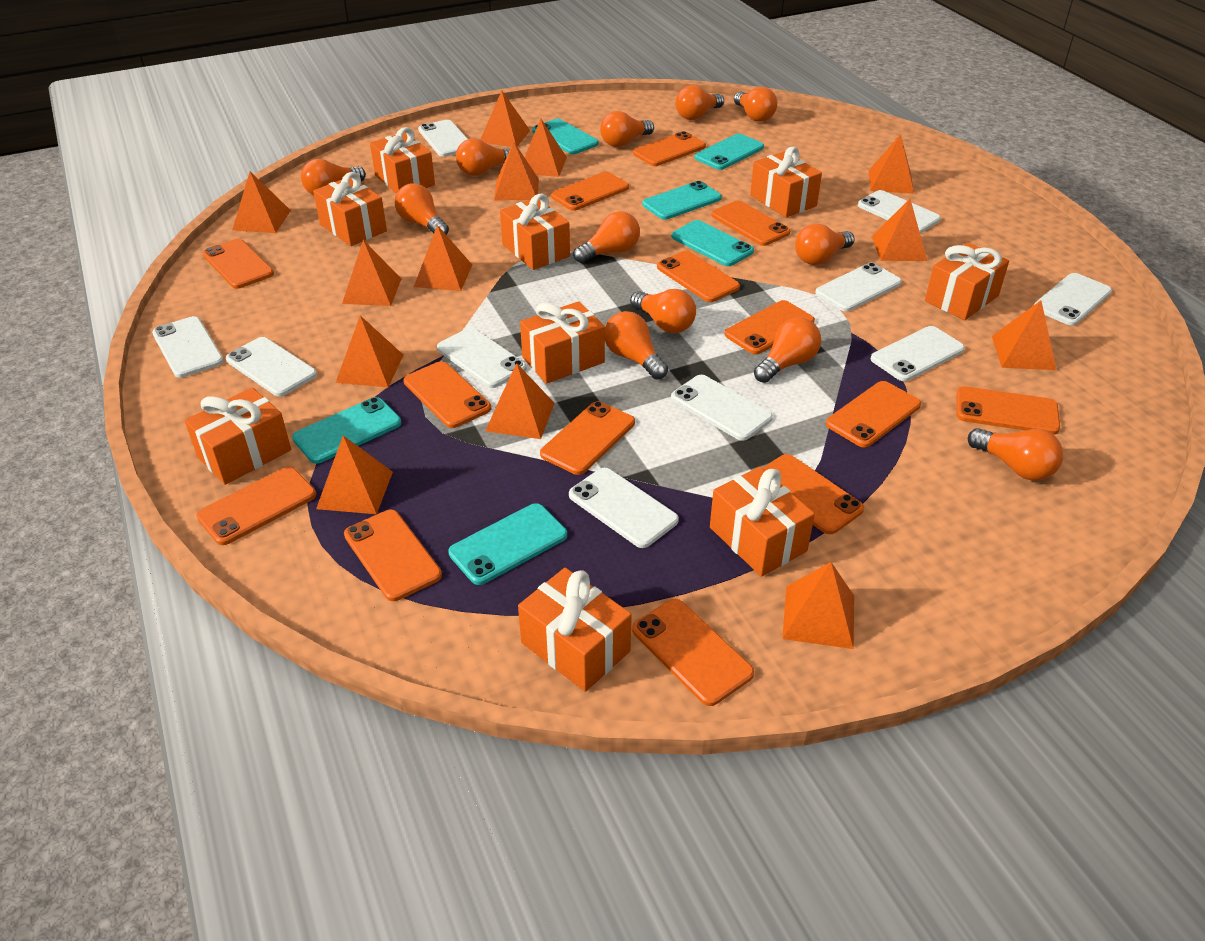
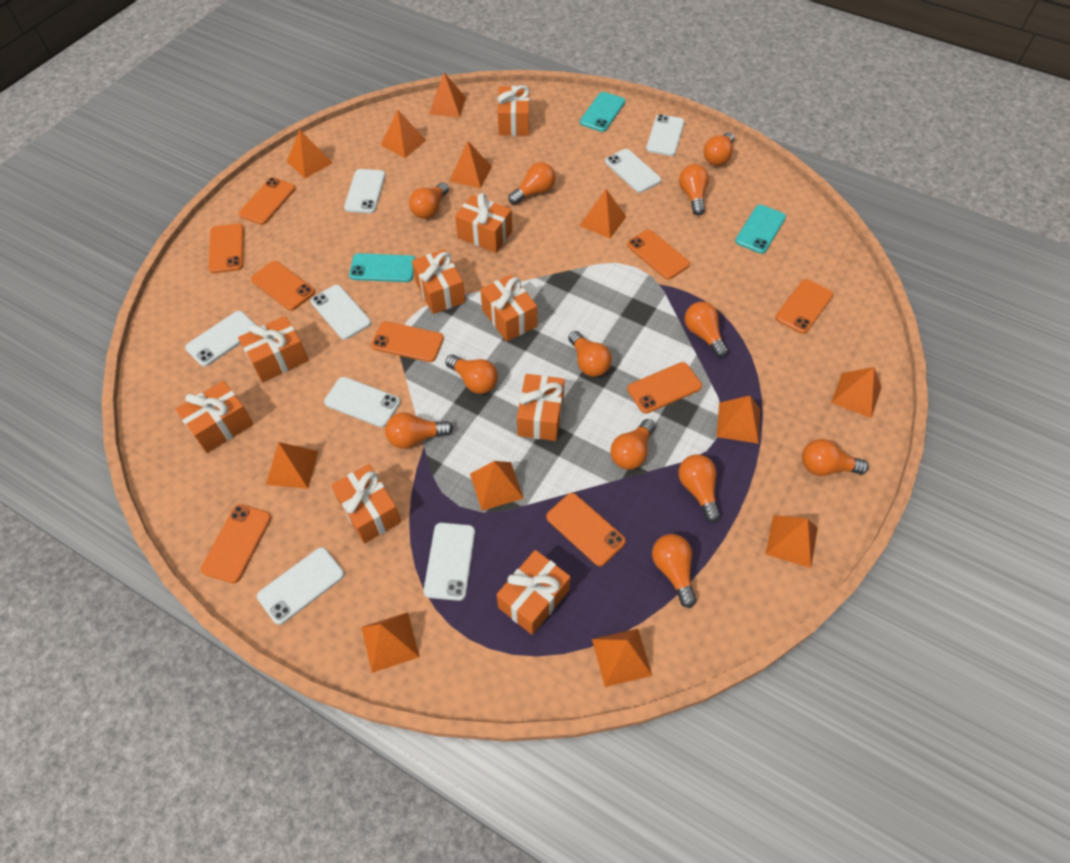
orange phone: 14 -> 9
orange pyramid: 13 -> 12
turquoise phone: 6 -> 3
white phone: 10 -> 8

